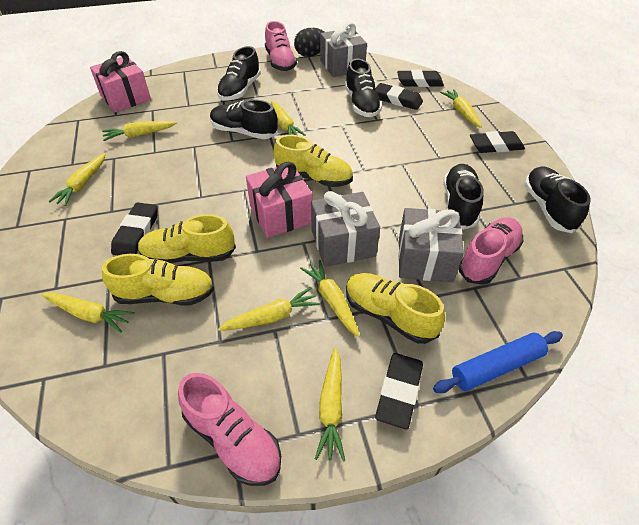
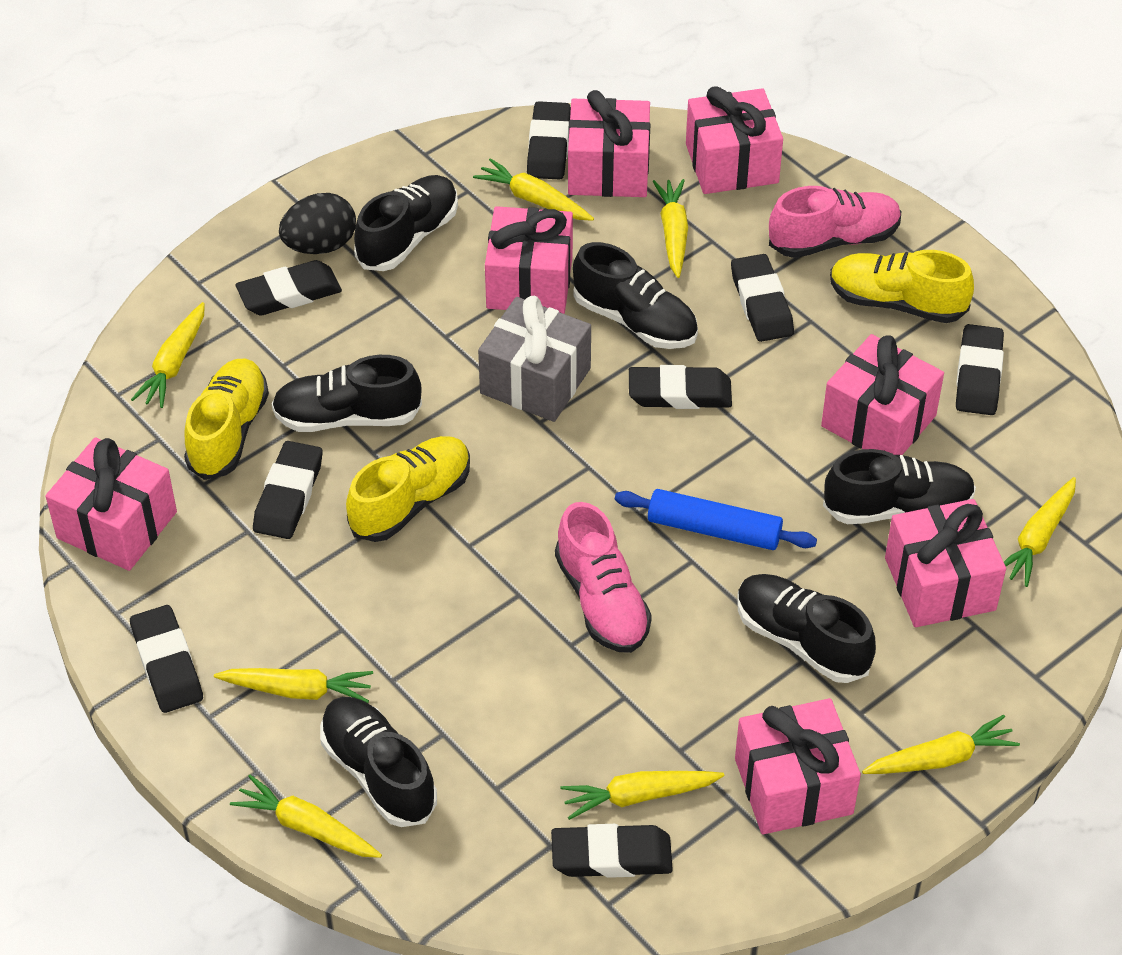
black eraser: 5 -> 8
black shoe: 5 -> 6
grey gift: 3 -> 1
pink gift: 2 -> 7
pink shoe: 3 -> 2
yellow shoe: 4 -> 3

